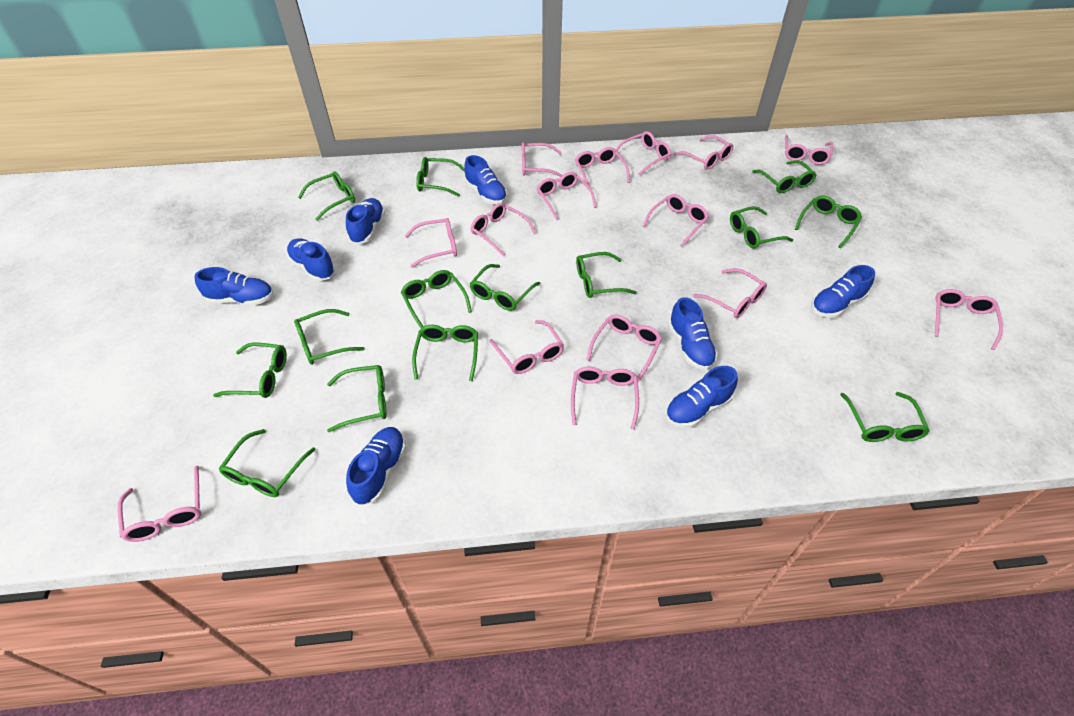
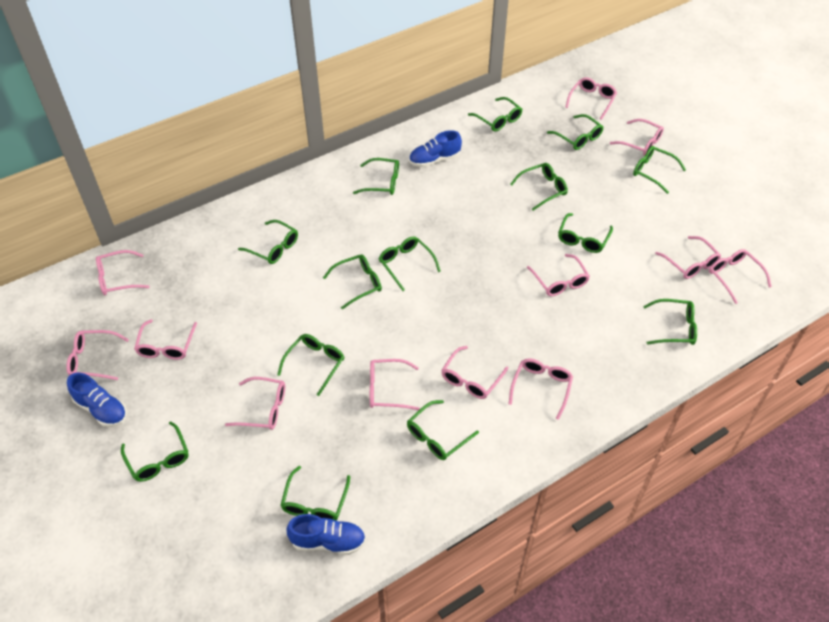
blue shoe: 8 -> 3
pink glasses: 15 -> 12

